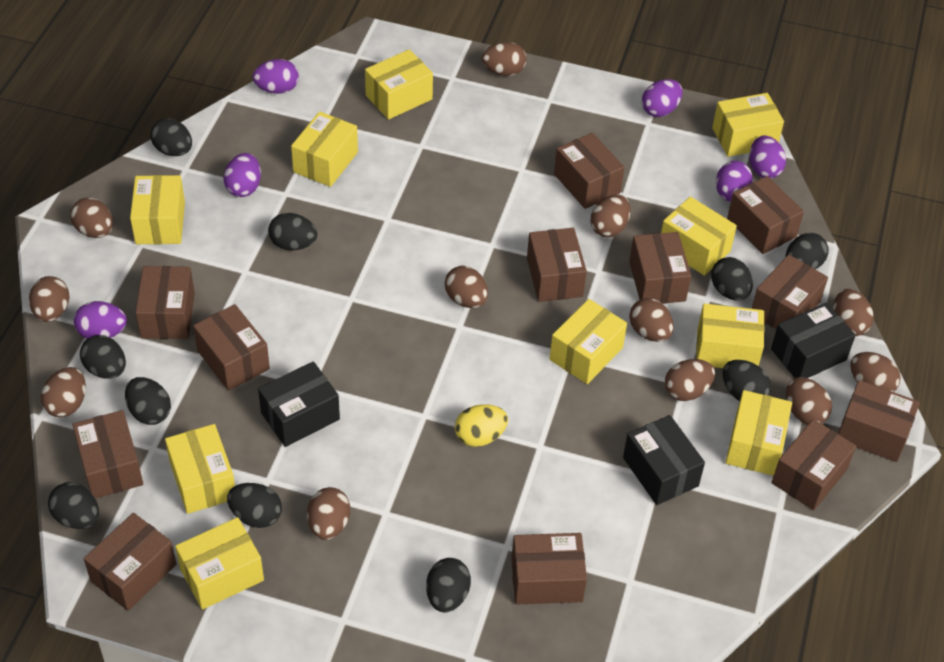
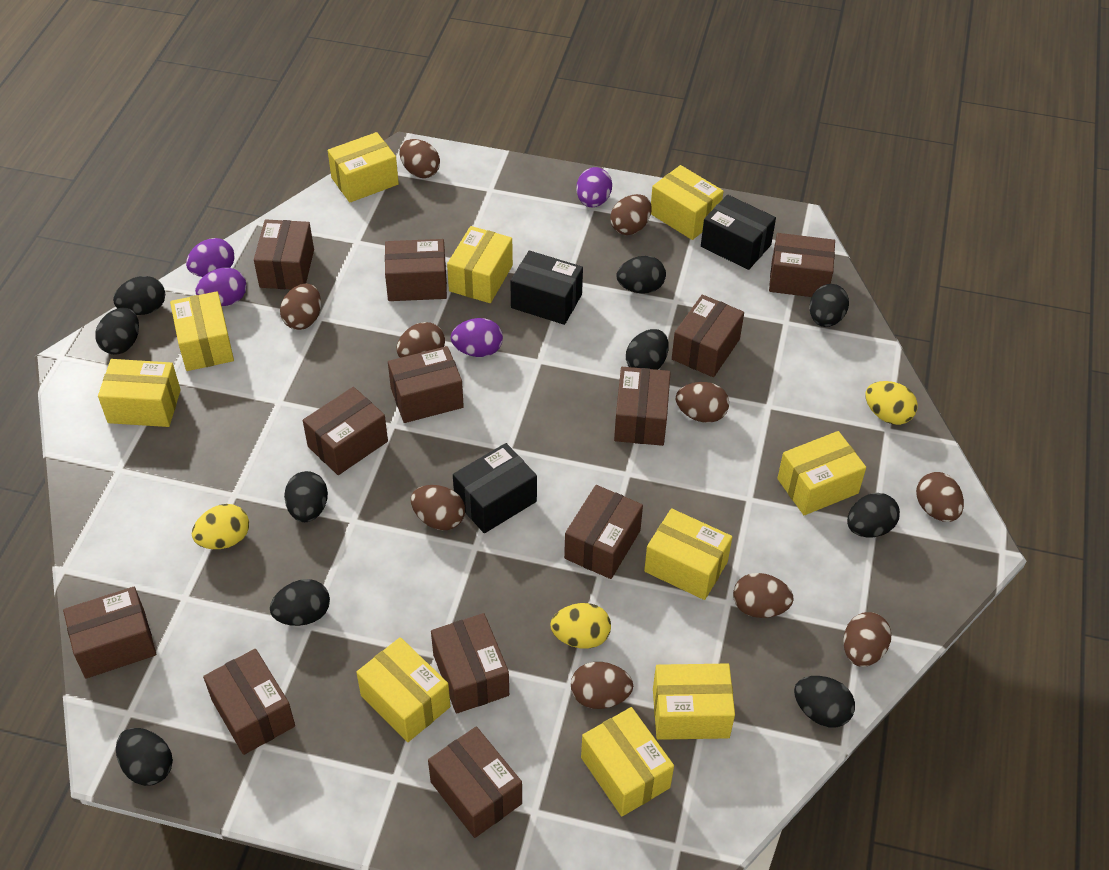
brown egg: 12 -> 10
purple egg: 6 -> 4
yellow egg: 1 -> 3

